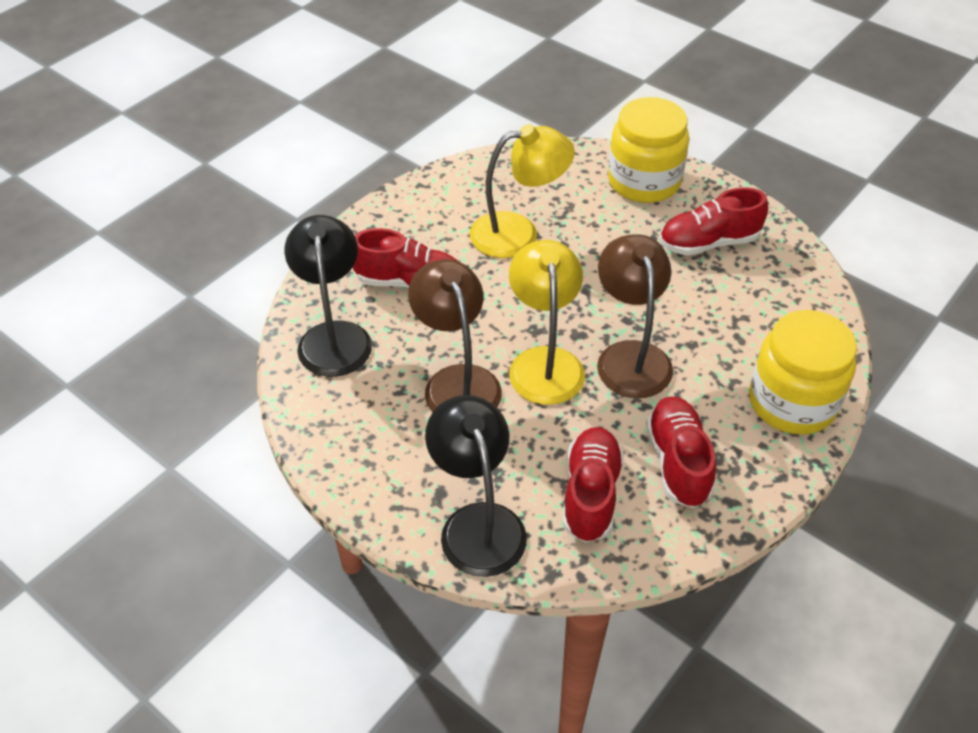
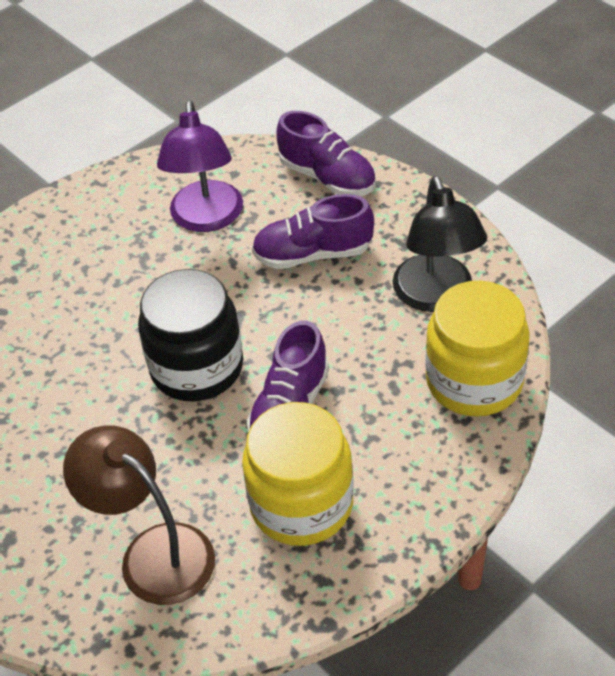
black jar: 0 -> 1
black lamp: 2 -> 1
brown lamp: 2 -> 1
purple lamp: 0 -> 1
purple shoe: 0 -> 3
red shoe: 4 -> 0
yellow lamp: 2 -> 0

